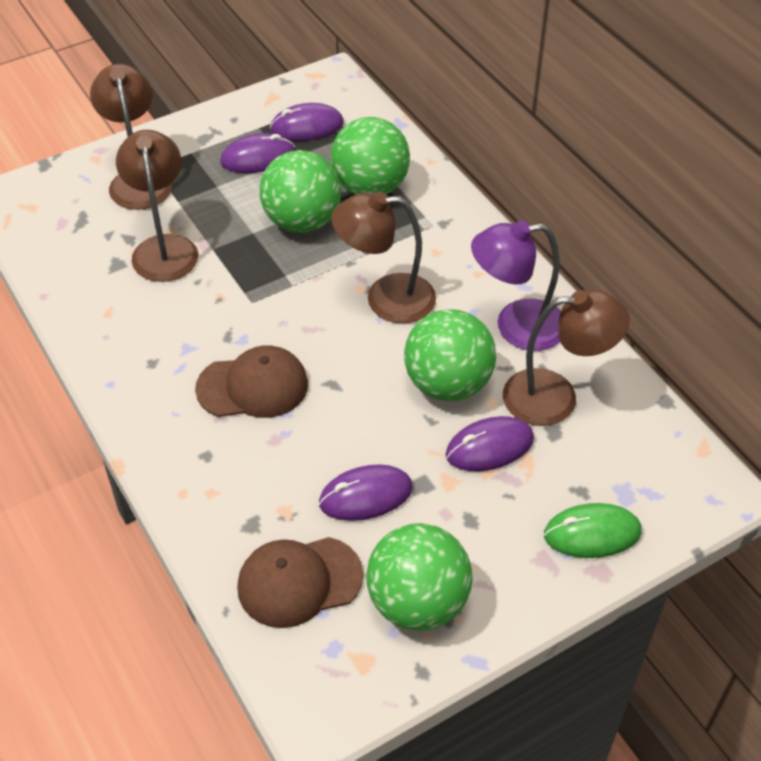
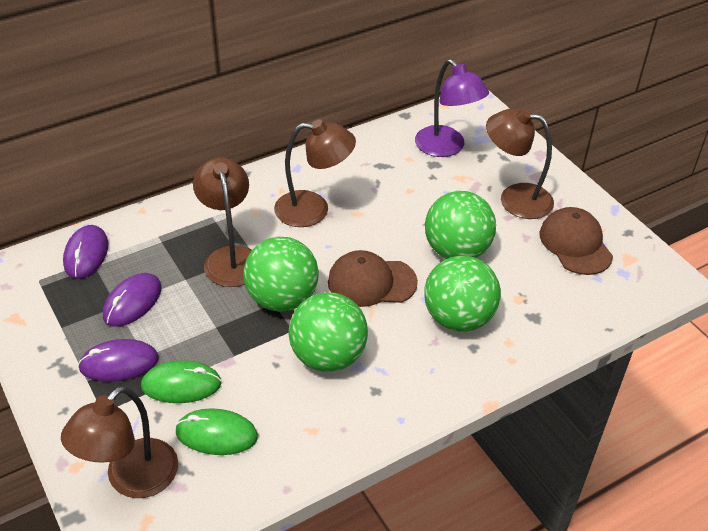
green mouse: 1 -> 2
purple mouse: 4 -> 3

